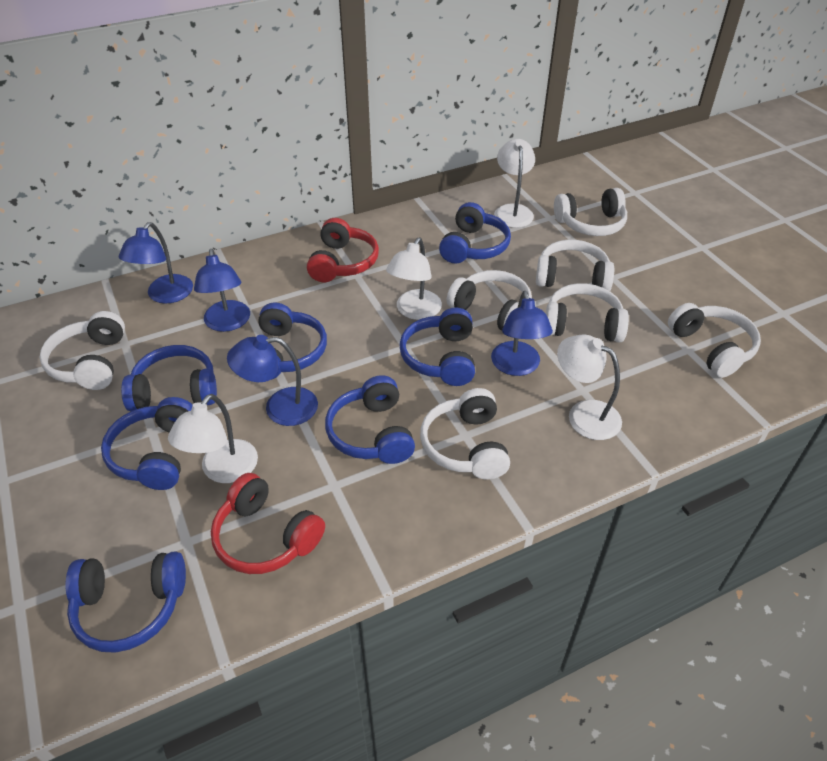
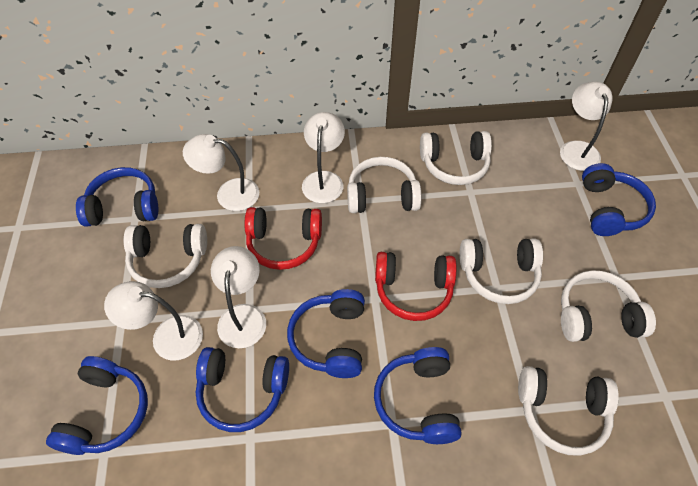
blue headphones: 7 -> 6
blue lamp: 4 -> 0
white headphones: 7 -> 6
white lamp: 4 -> 5

